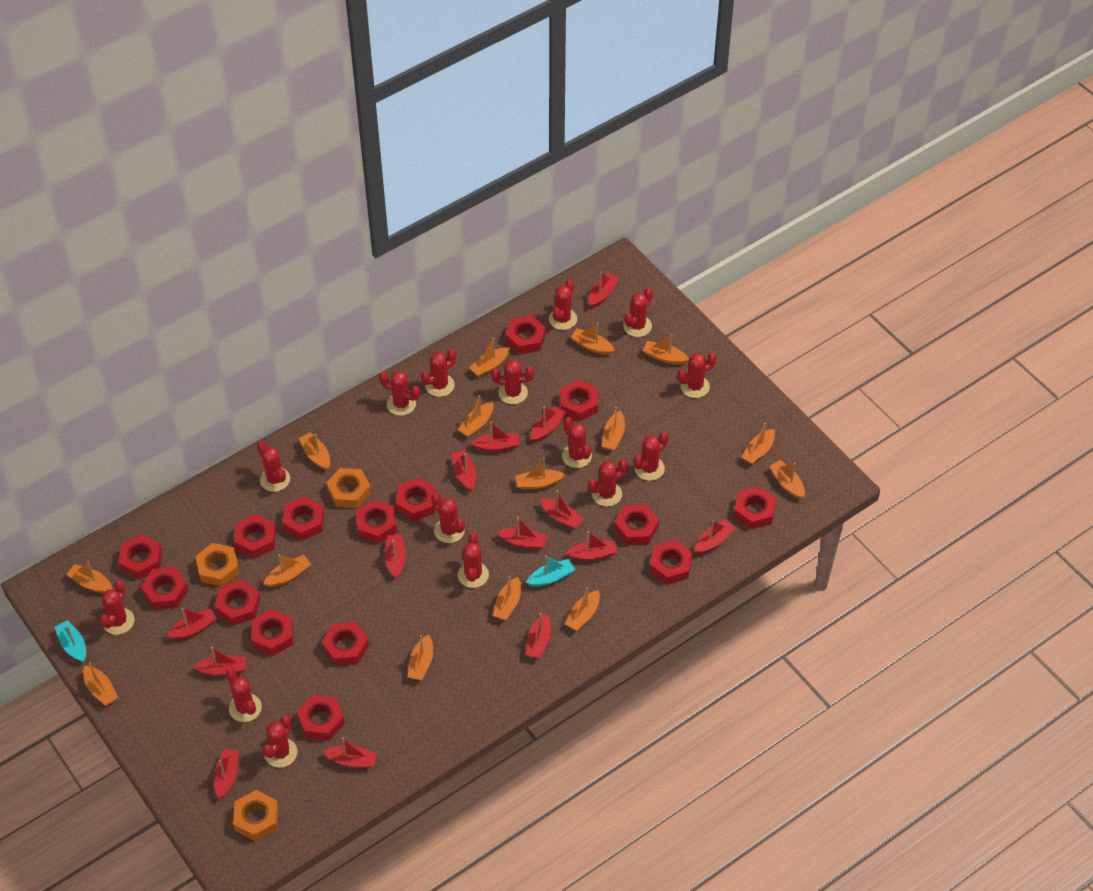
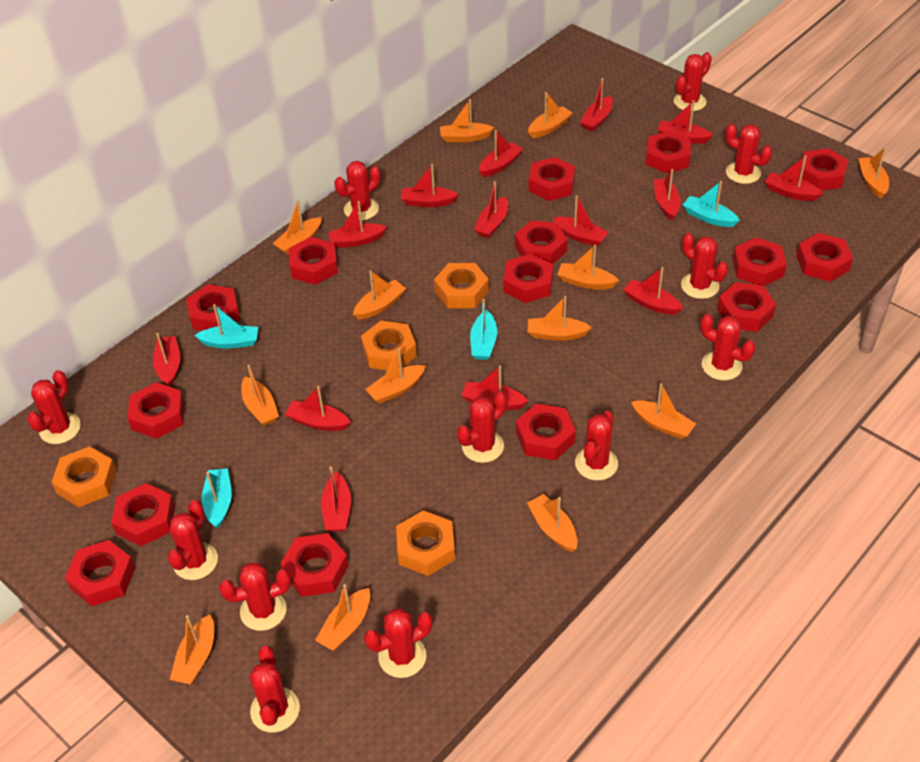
orange boat: 15 -> 13
orange nut: 3 -> 4
red cactus: 15 -> 12
turquoise boat: 2 -> 4

